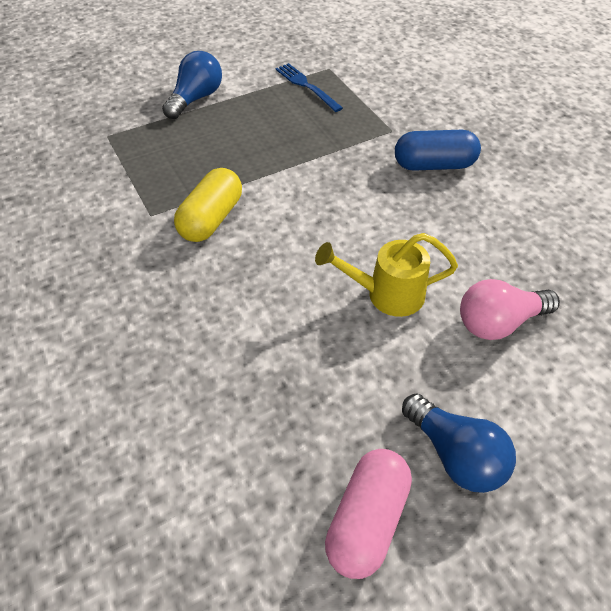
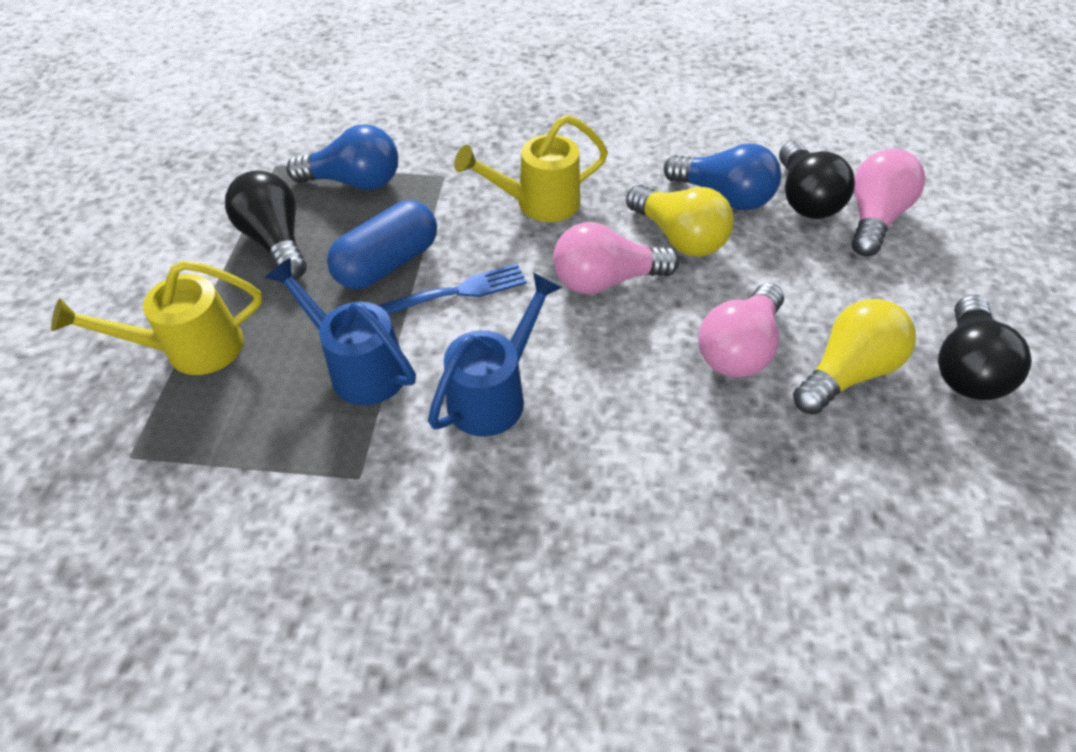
black light bulb: 0 -> 3
blue watering can: 0 -> 2
pink capsule: 1 -> 0
pink light bulb: 1 -> 3
yellow capsule: 1 -> 0
yellow light bulb: 0 -> 2
yellow watering can: 1 -> 2

